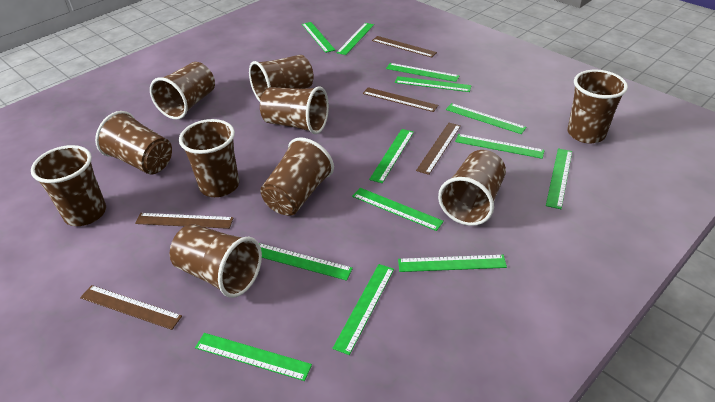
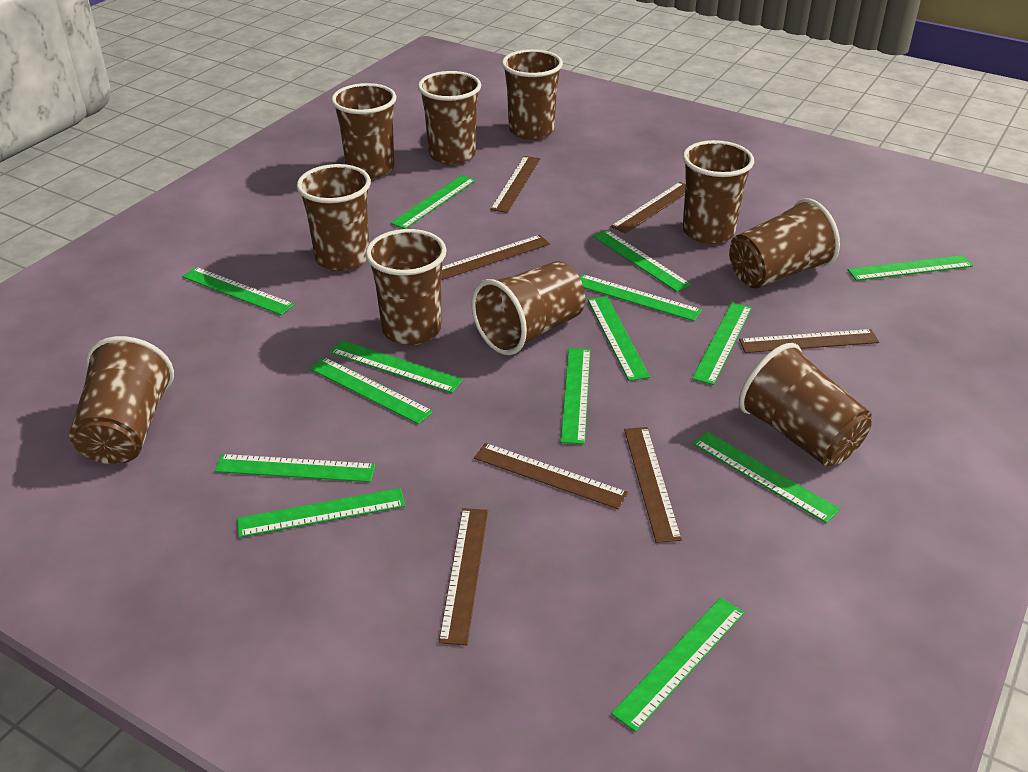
brown ruler: 5 -> 7
green ruler: 13 -> 14

